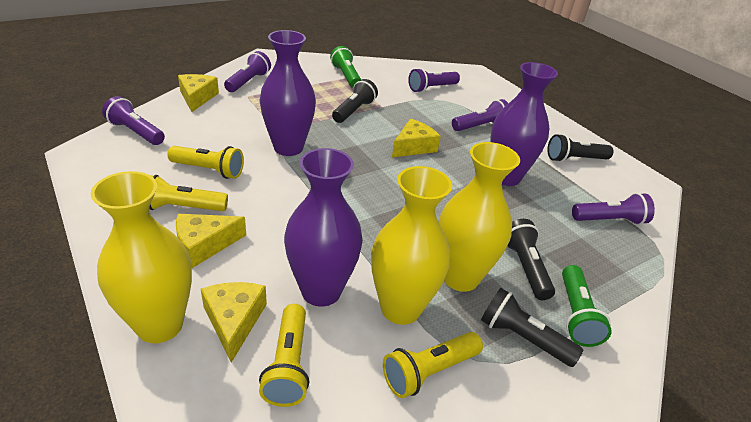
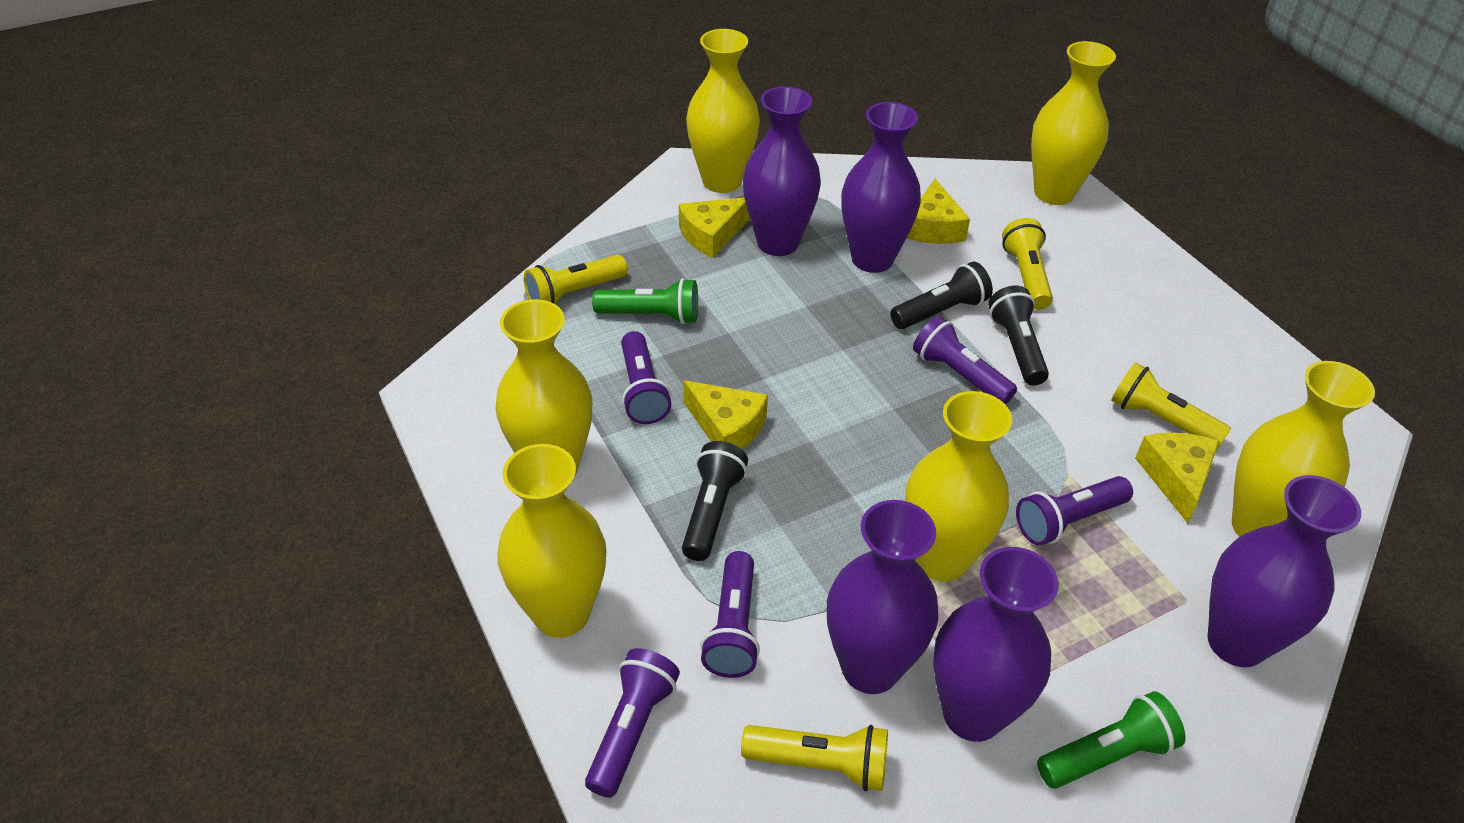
black flashlight: 4 -> 3
purple vase: 3 -> 5
yellow vase: 3 -> 6

